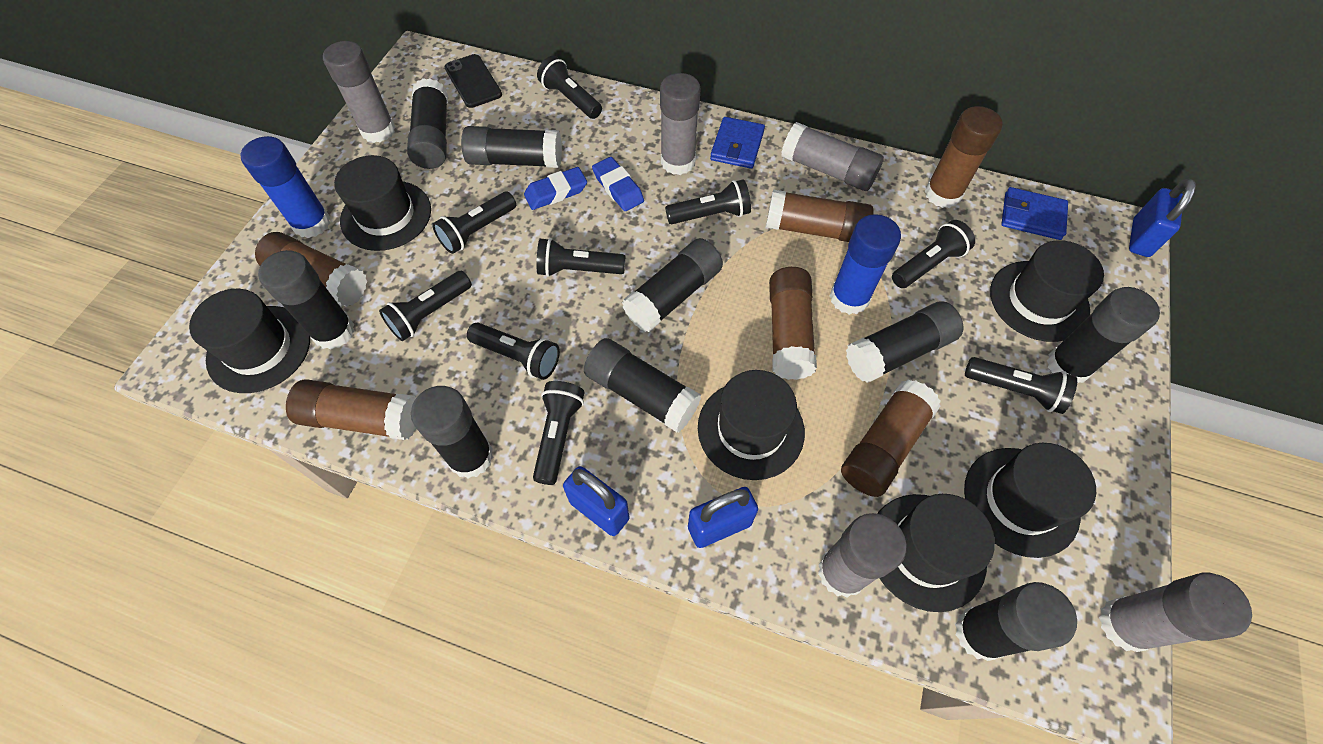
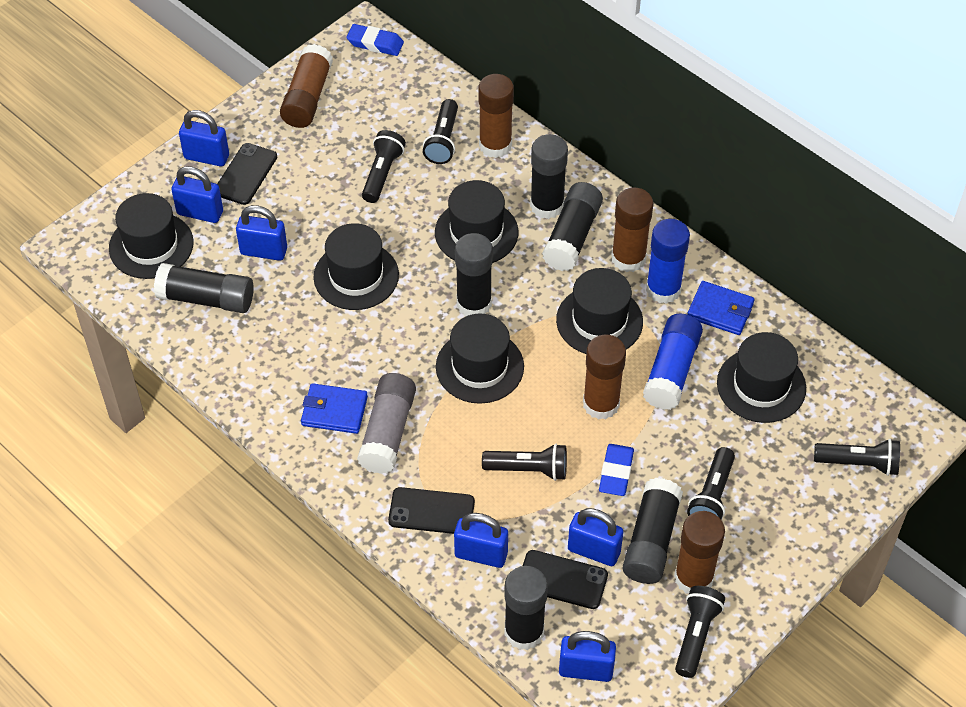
black flashlight: 9 -> 6
black glue stick: 9 -> 6
black phone: 1 -> 3
blue padlock: 3 -> 6
brown glue stick: 6 -> 5
grey glue stick: 5 -> 1

